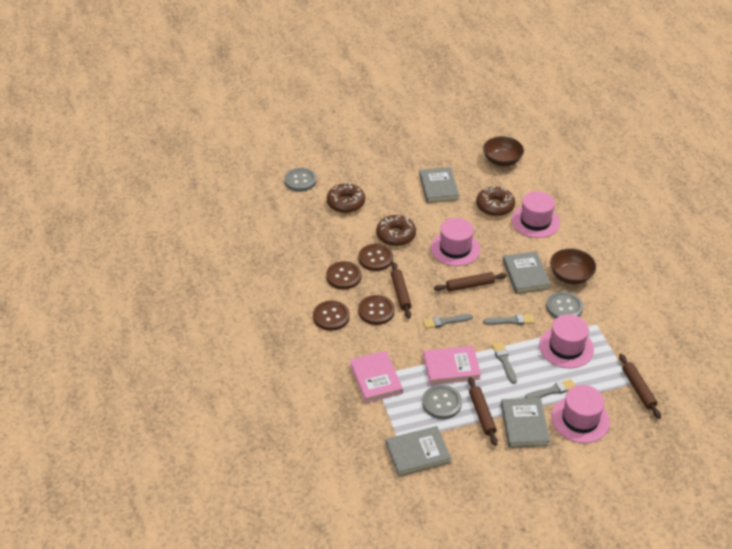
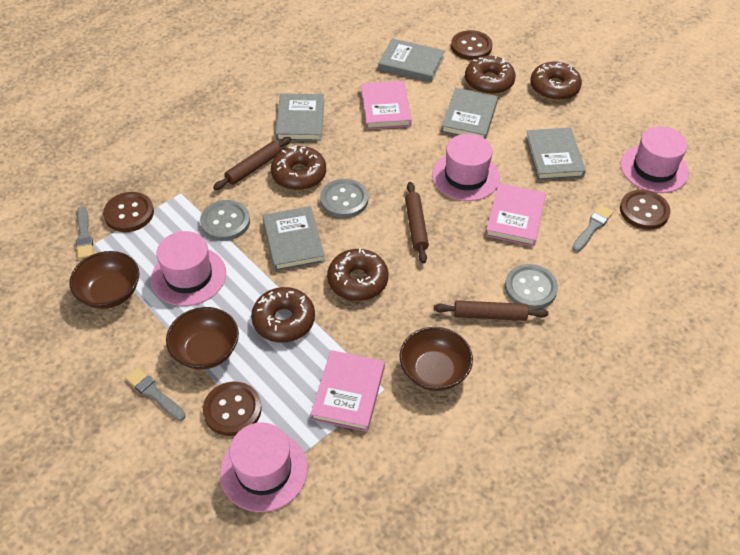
brown bowl: 2 -> 3
brown donut: 3 -> 5
brown rolling pin: 4 -> 3
grey book: 4 -> 5
grey brush: 4 -> 3
pink book: 2 -> 3

